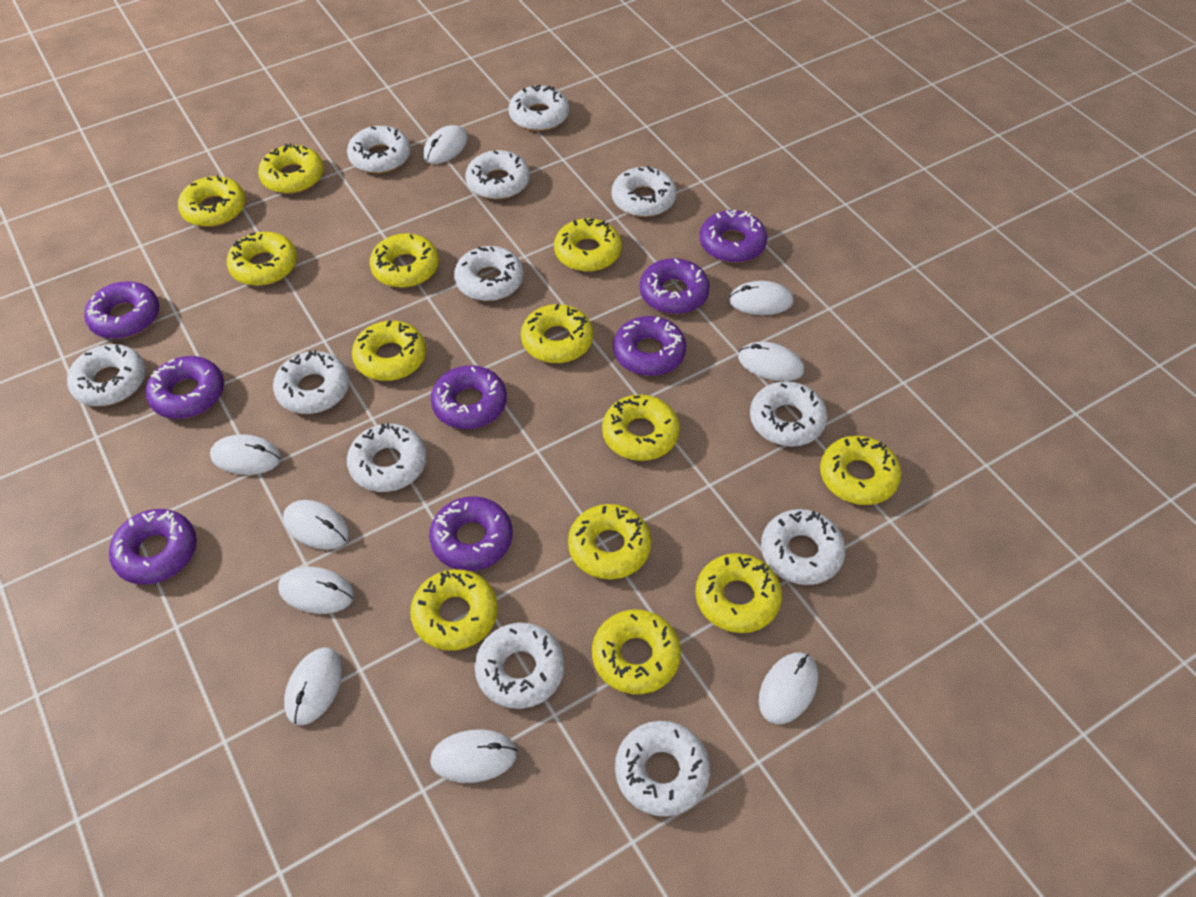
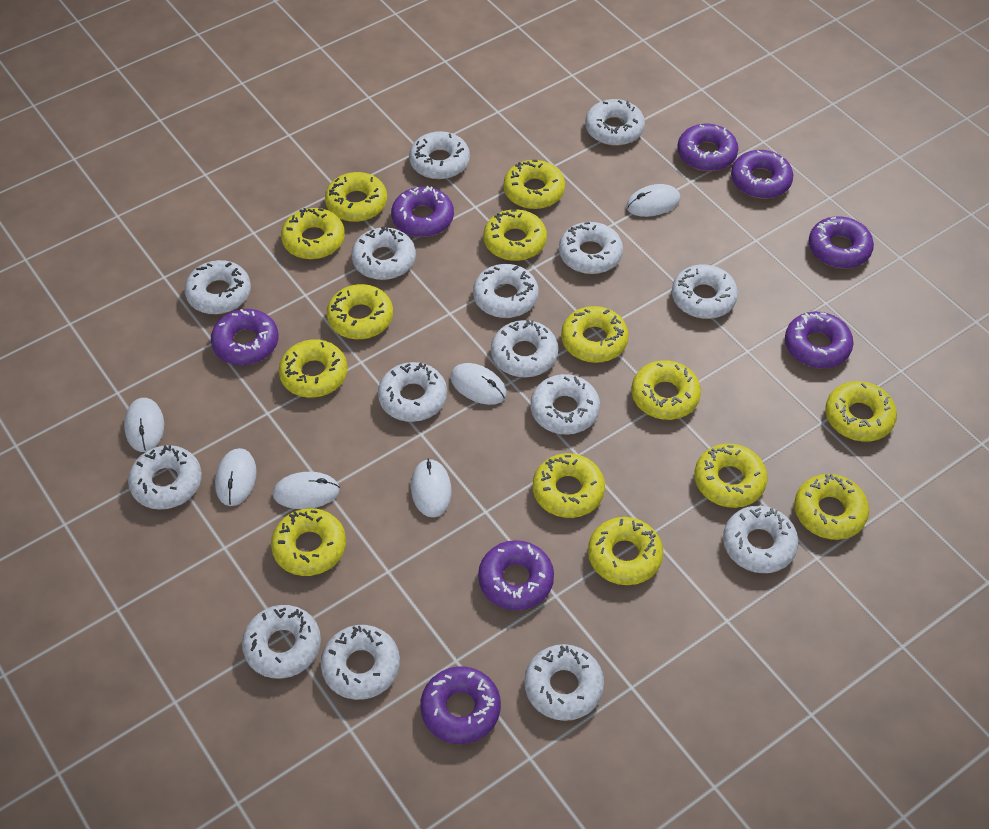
white donut: 12 -> 15
white mouse: 9 -> 6
yellow donut: 13 -> 14

